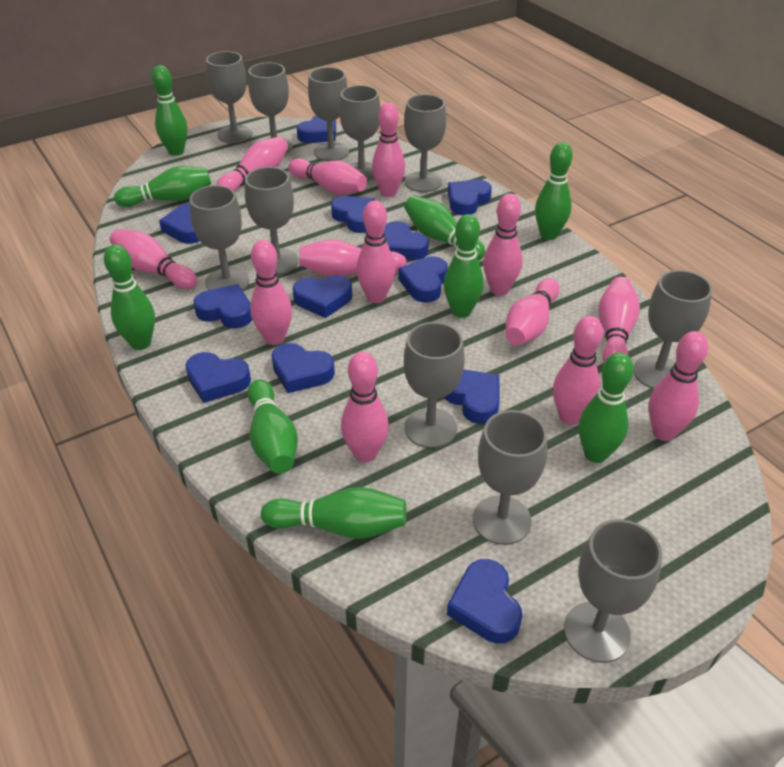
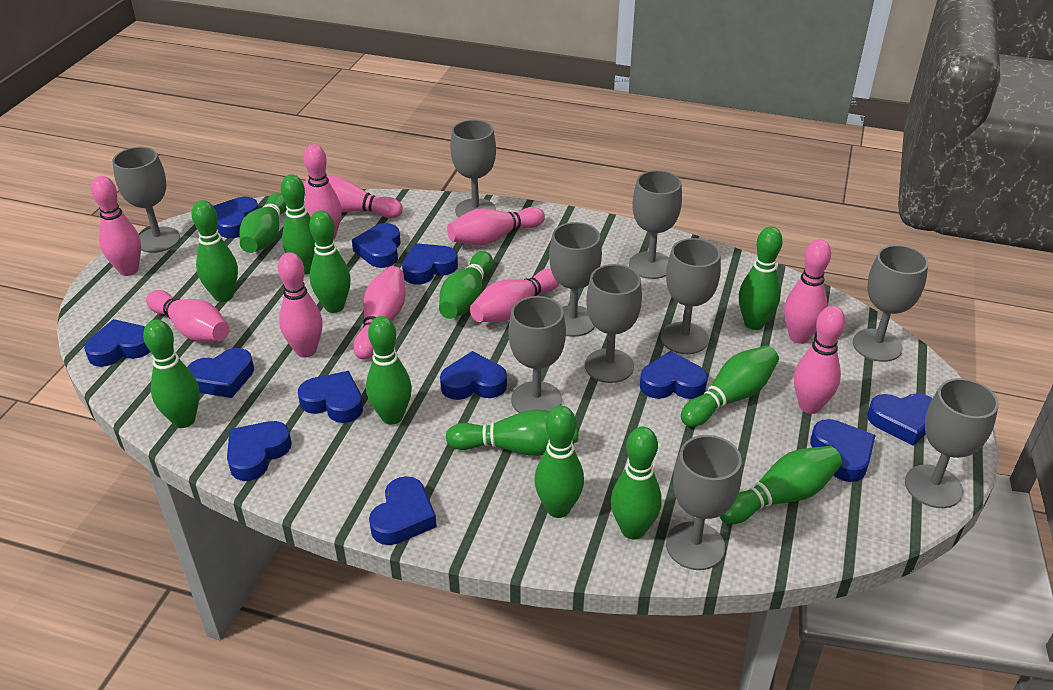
green bowling pin: 9 -> 13
grey goblet: 11 -> 10
pink bowling pin: 13 -> 10

